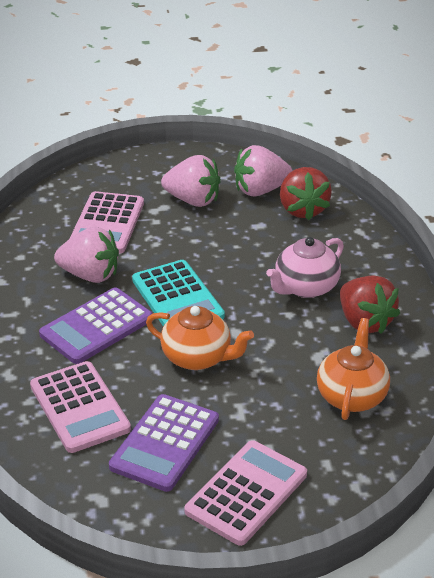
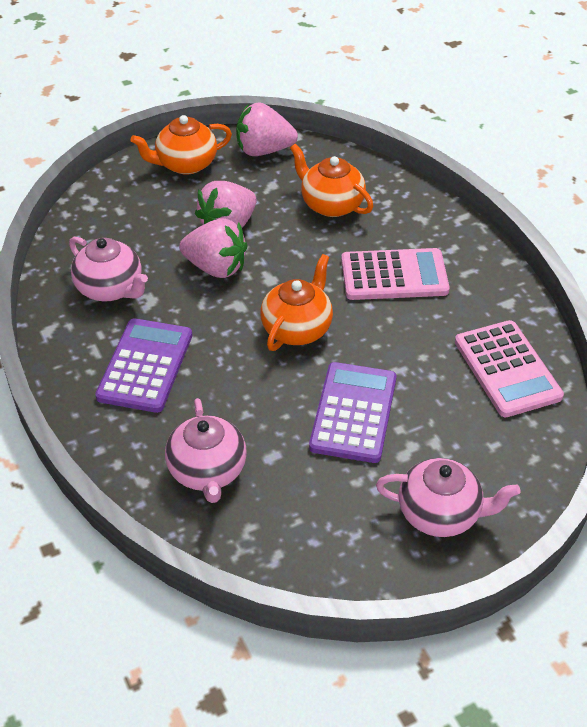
orange teapot: 2 -> 3
pink calculator: 3 -> 2
pink teapot: 1 -> 3
red strawberry: 2 -> 0
turquoise calculator: 1 -> 0

